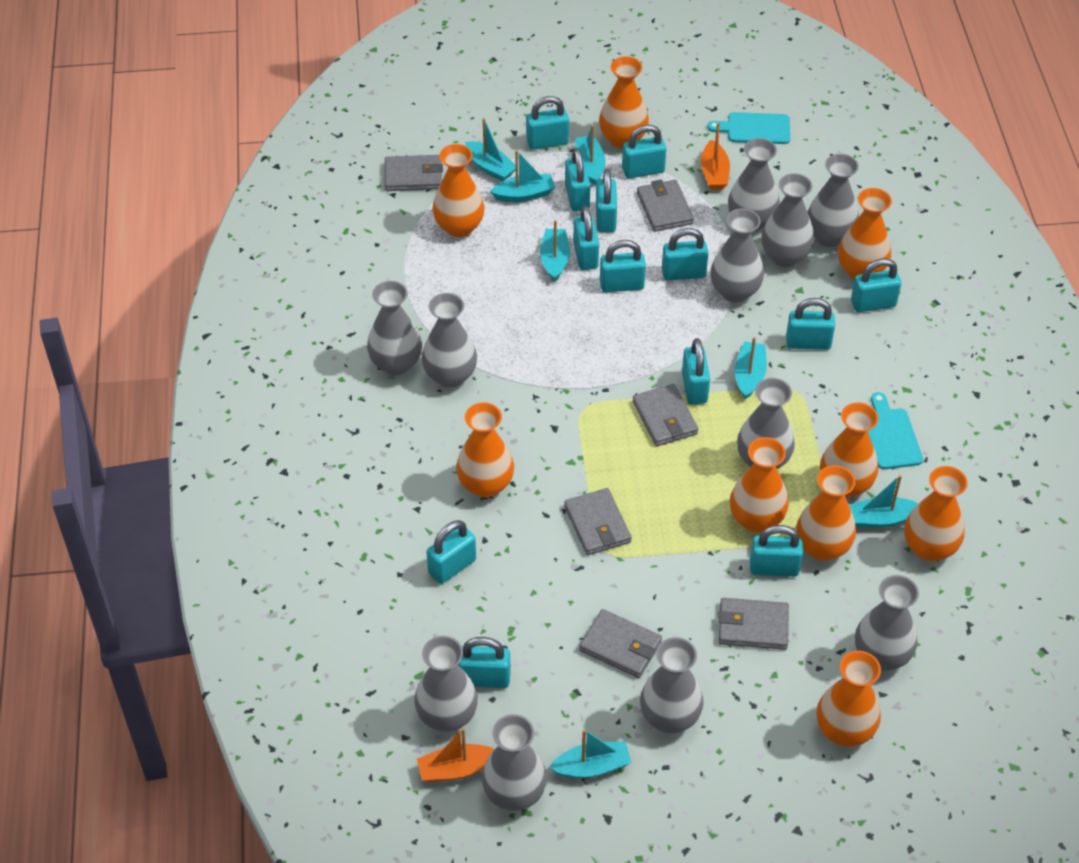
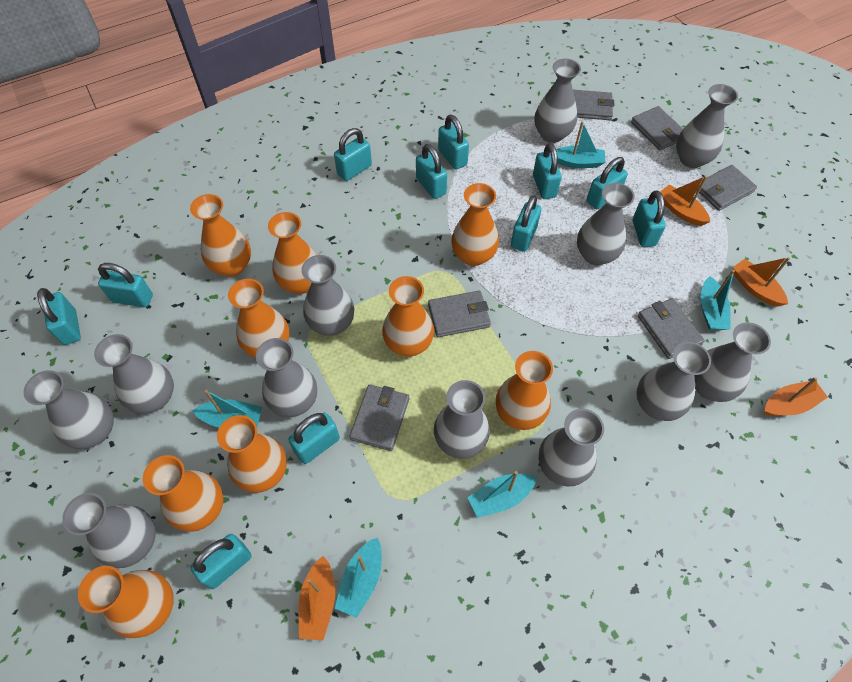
grey vase: 11 -> 12
orange boat: 2 -> 4
turquoise boat: 7 -> 5
turquoise cutting board: 2 -> 0
turquoise padlock: 13 -> 11

